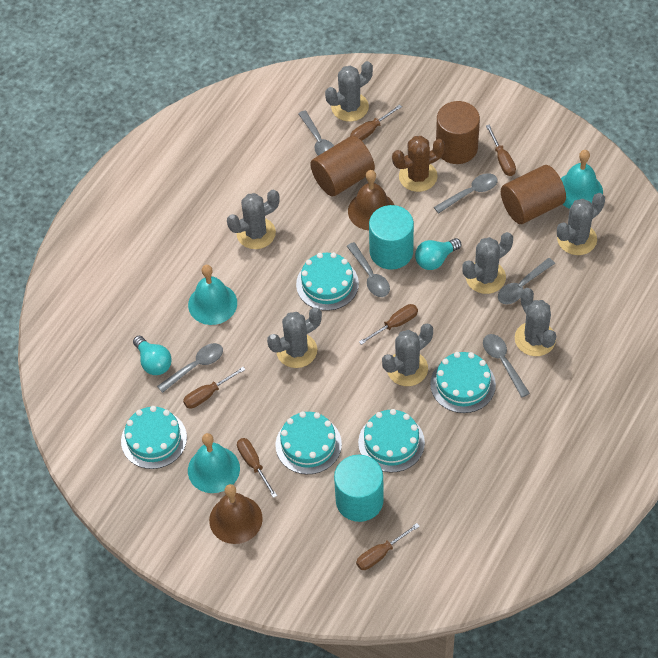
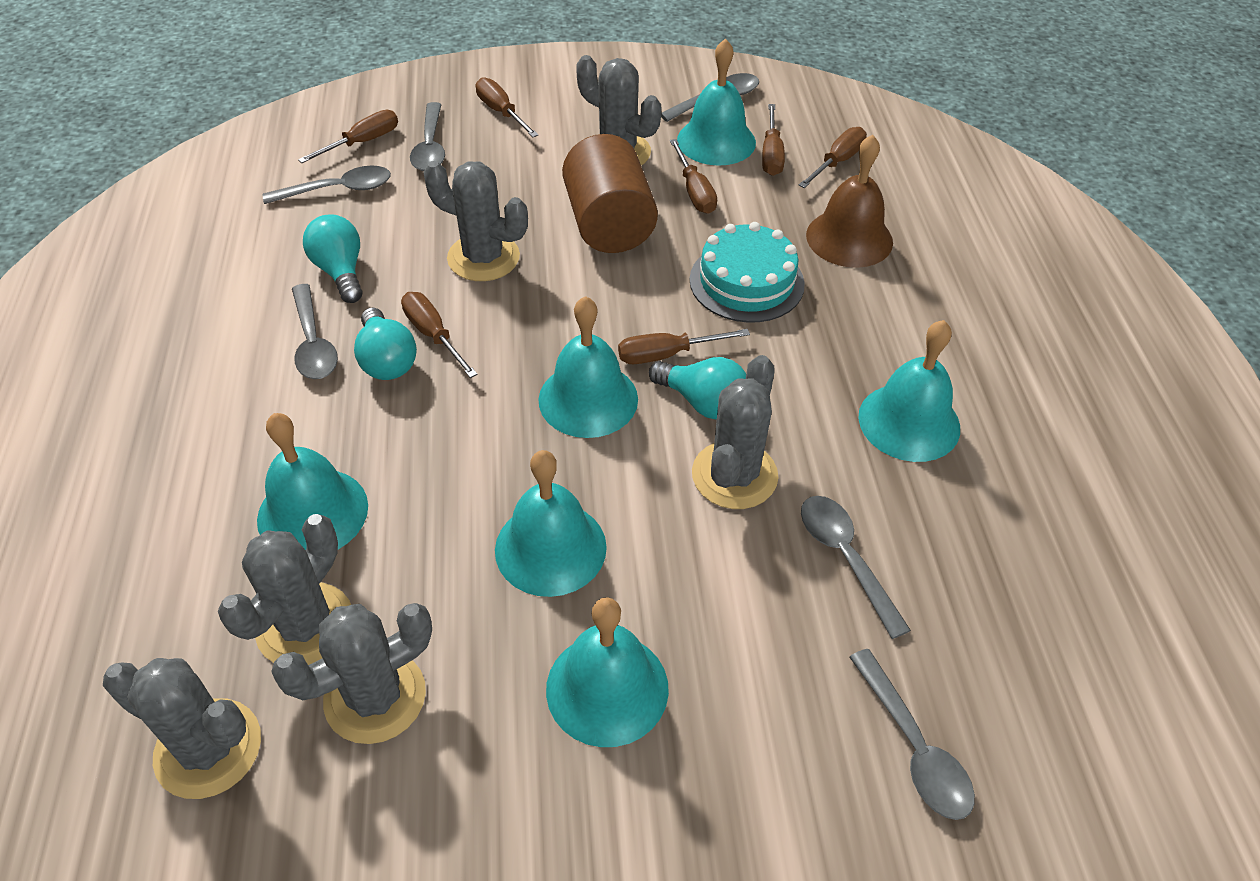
brown bell: 2 -> 1
brown cactus: 1 -> 0
brown cylinder: 3 -> 1
brown screwdriver: 6 -> 7
grey cactus: 7 -> 6
turquoise bell: 3 -> 6
turquoise cake: 5 -> 1
turquoise cylinder: 2 -> 0
turquoise light bulb: 2 -> 3

